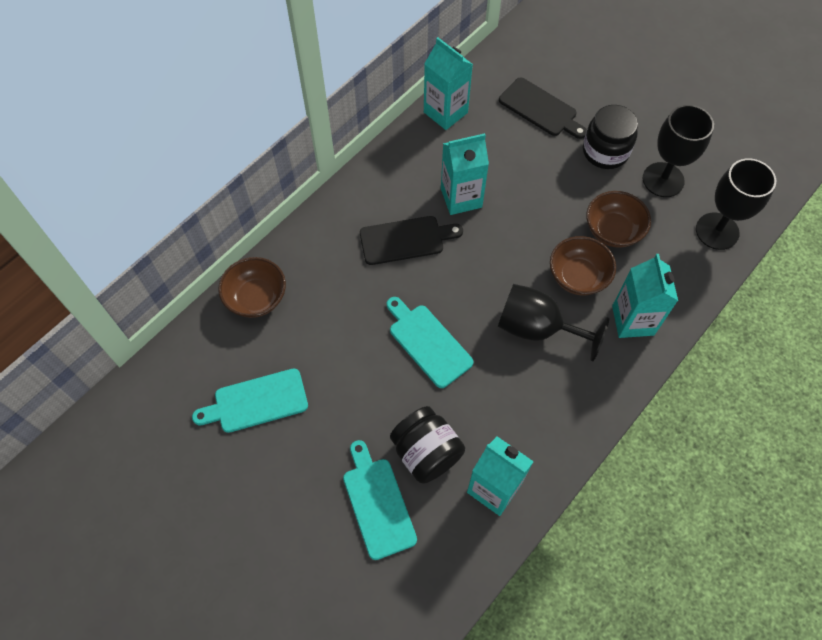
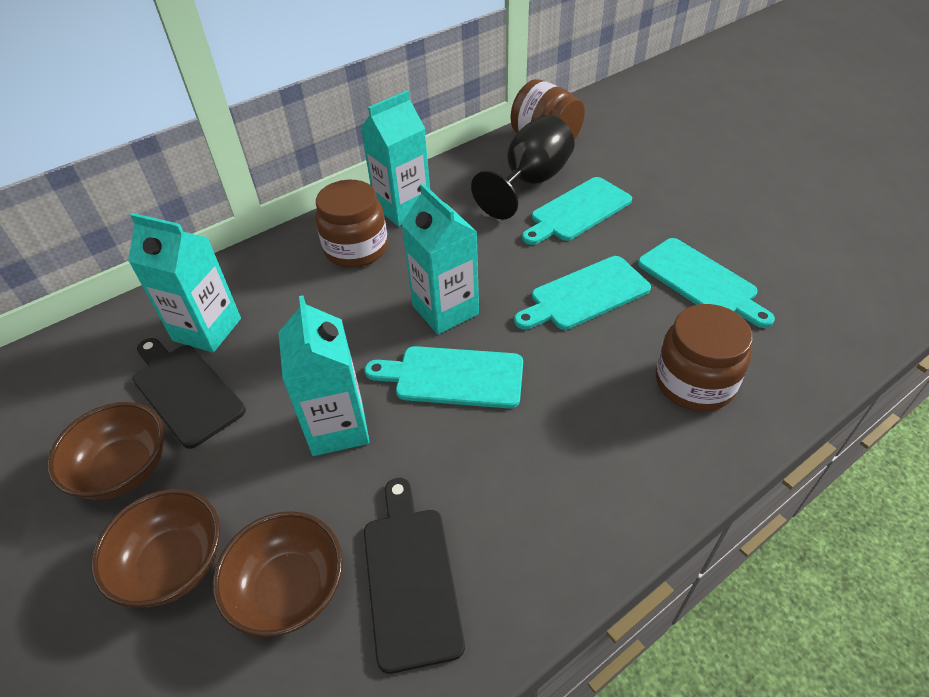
black goblet: 3 -> 1
black jar: 2 -> 0
brown jar: 0 -> 3
turquoise cutting board: 3 -> 4

